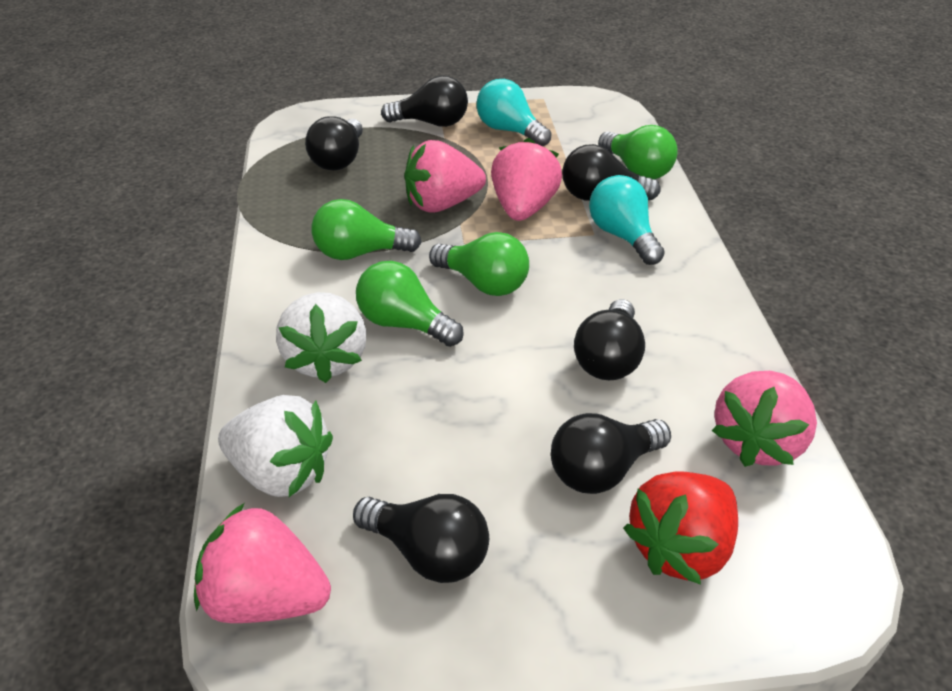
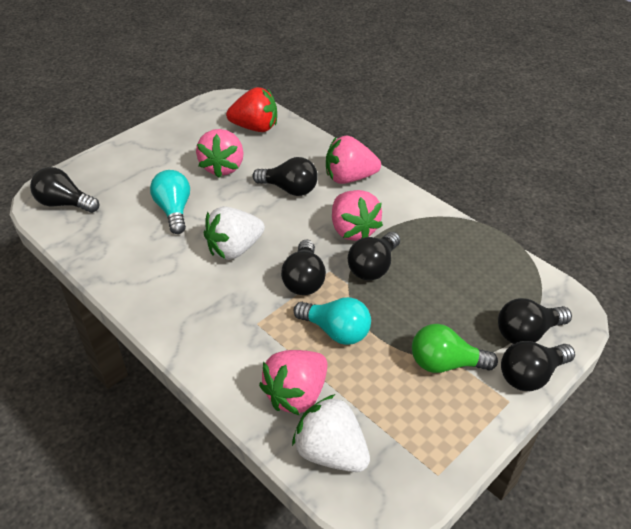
green light bulb: 4 -> 1

